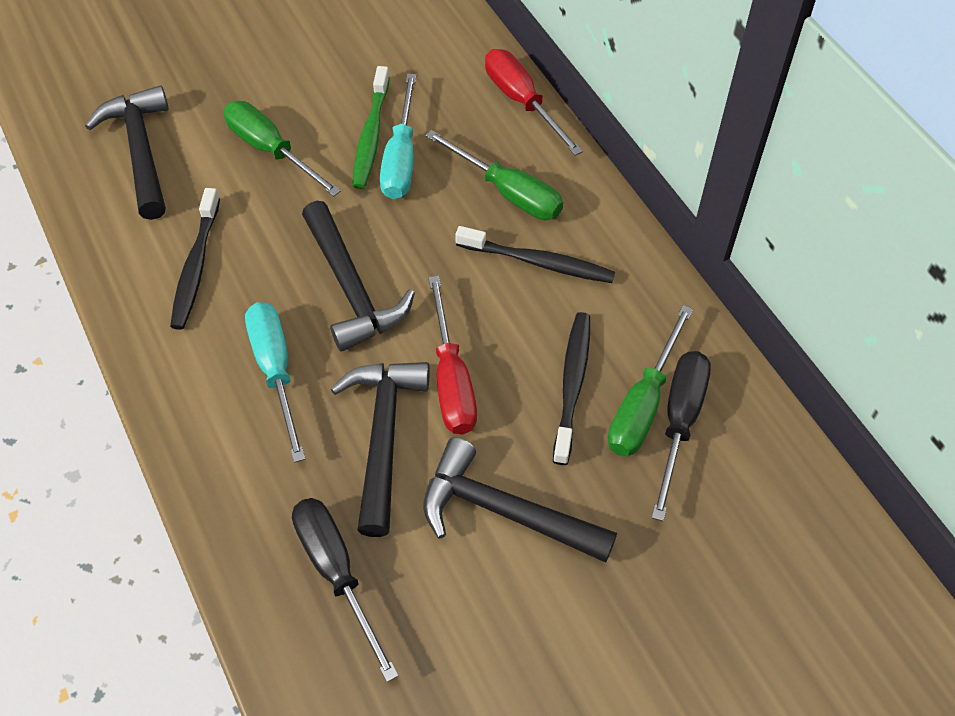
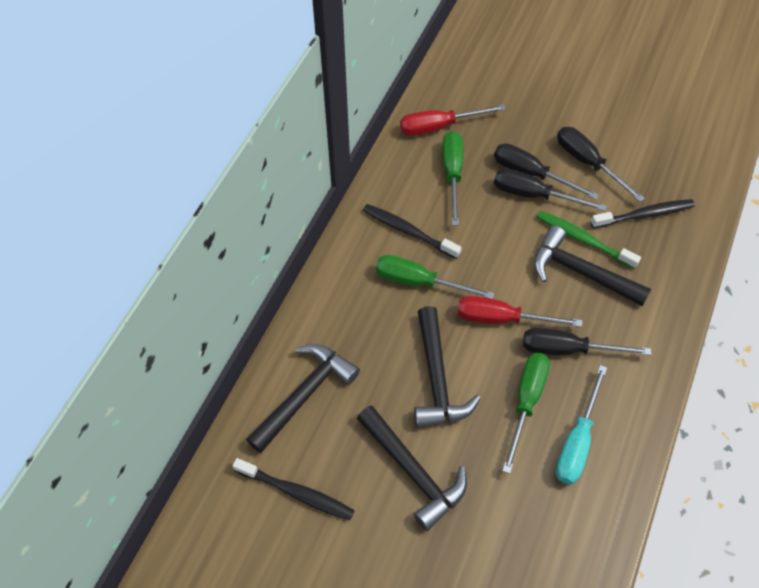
black screwdriver: 2 -> 4
turquoise screwdriver: 2 -> 1

